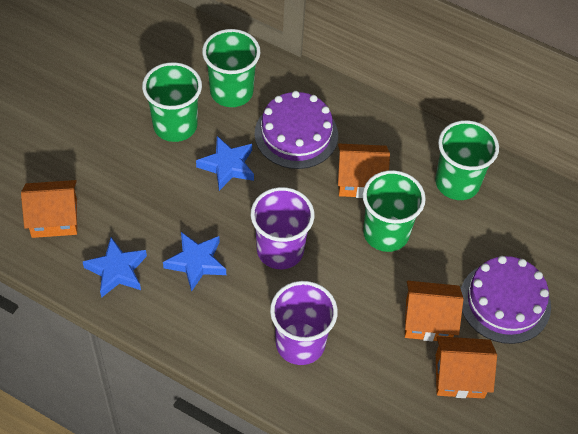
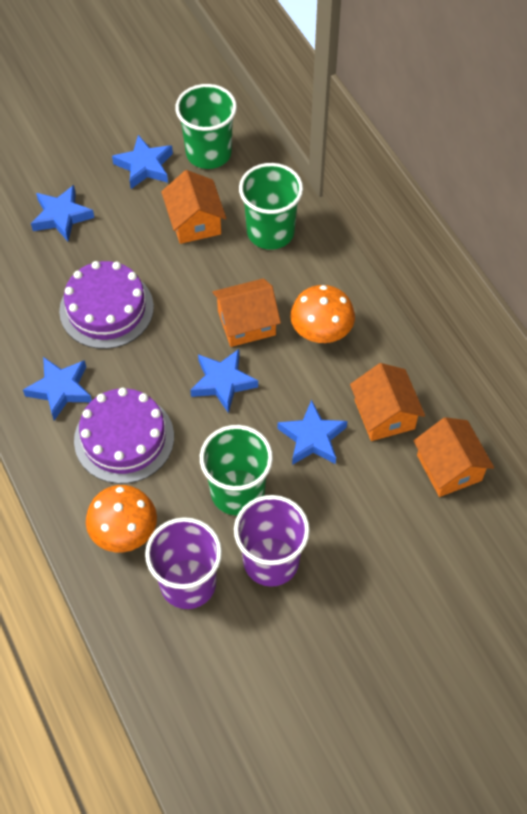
blue star: 3 -> 5
green cup: 4 -> 3
orange mushroom: 0 -> 2

